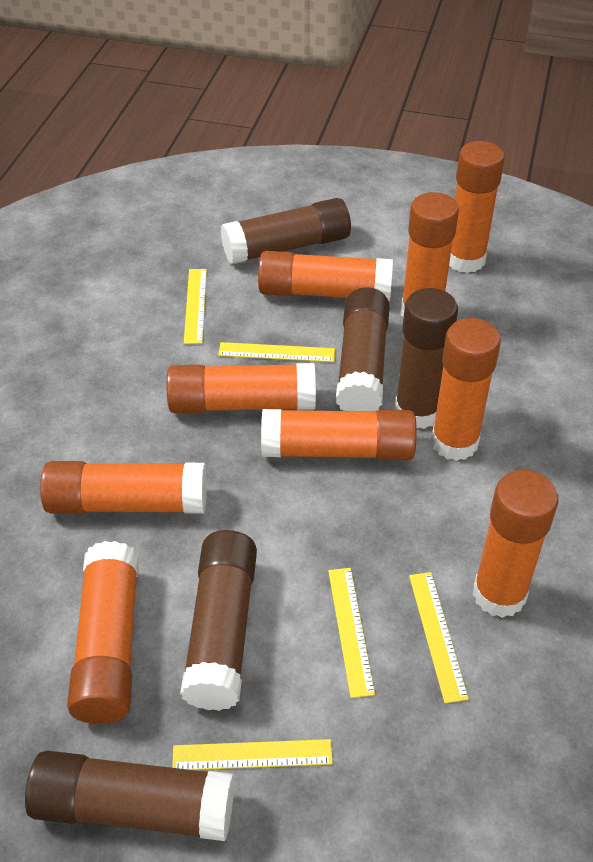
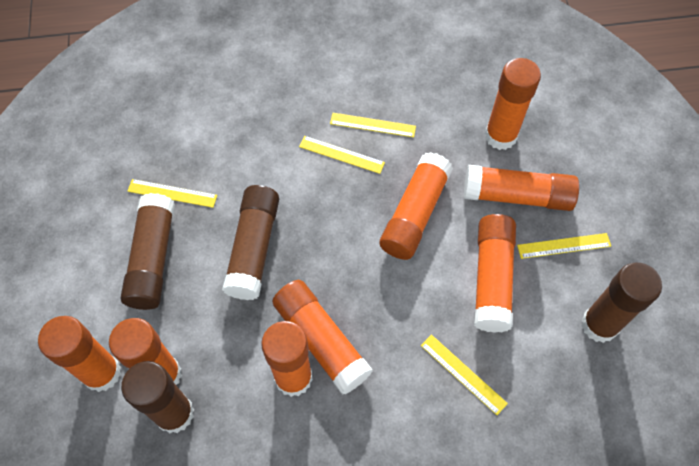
brown glue stick: 5 -> 4
orange glue stick: 9 -> 8

